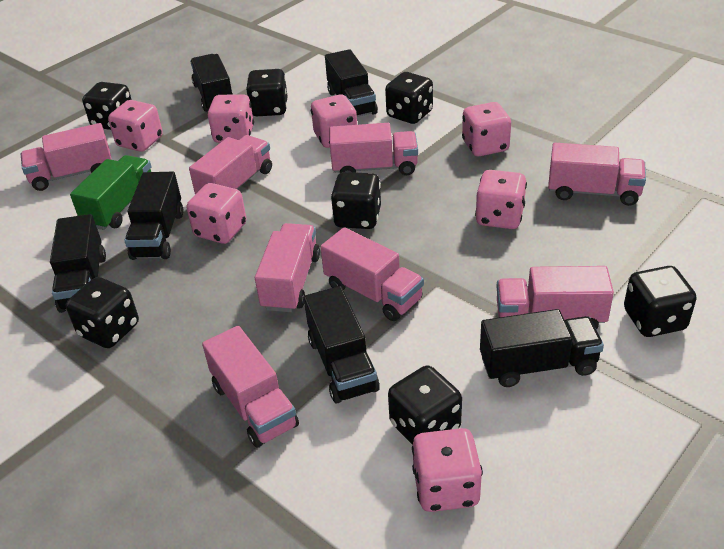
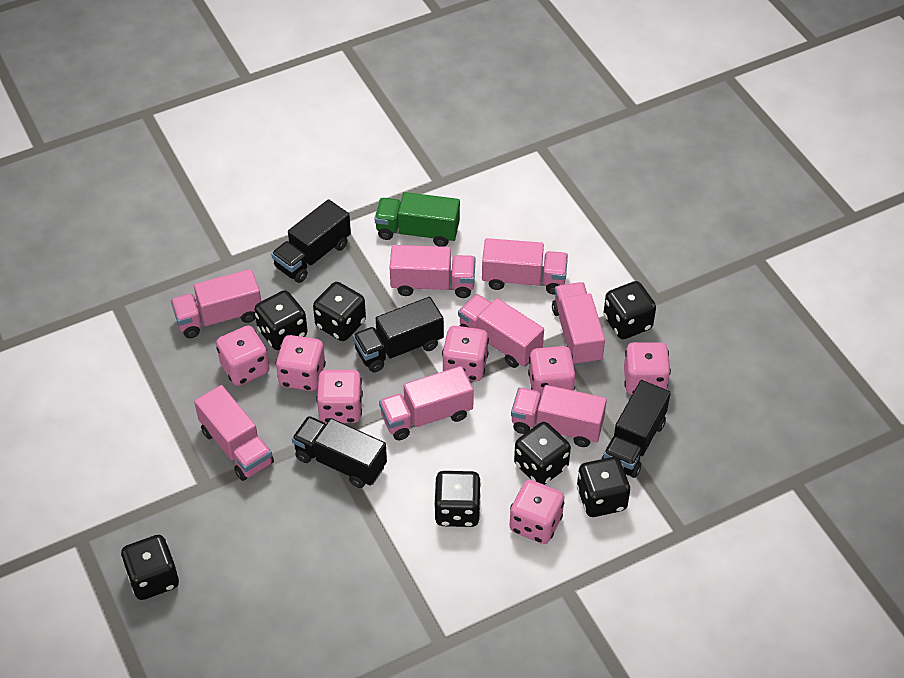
black truck: 6 -> 4

